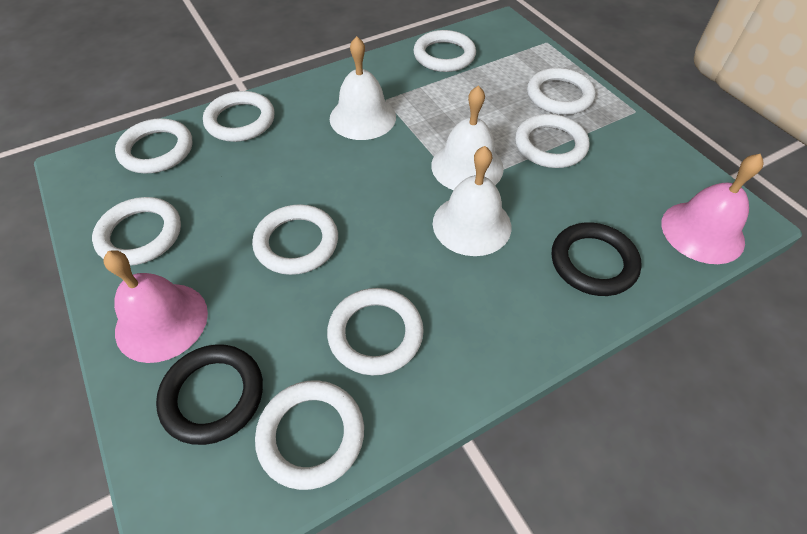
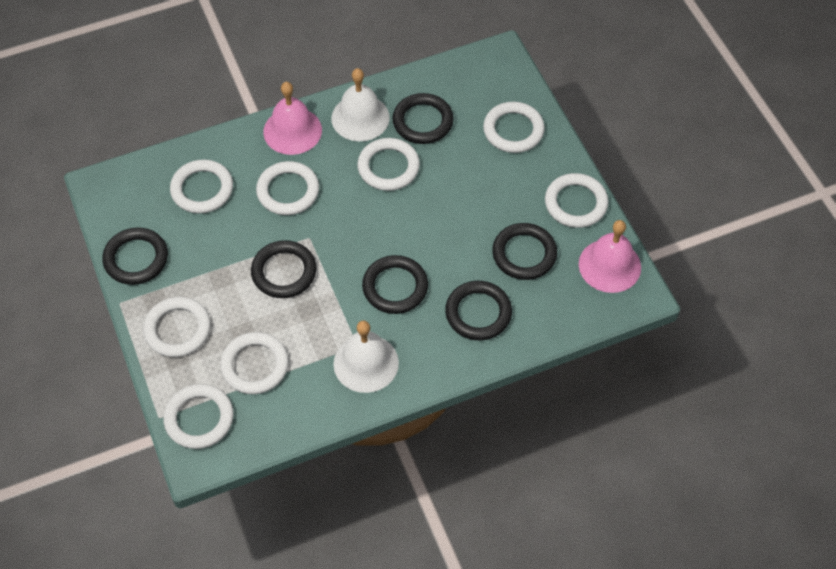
black ring: 2 -> 6
white bell: 3 -> 2
white ring: 9 -> 8

